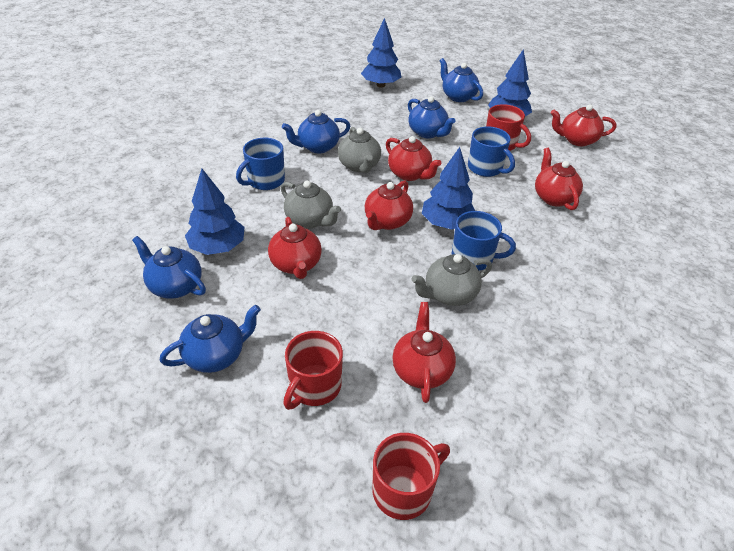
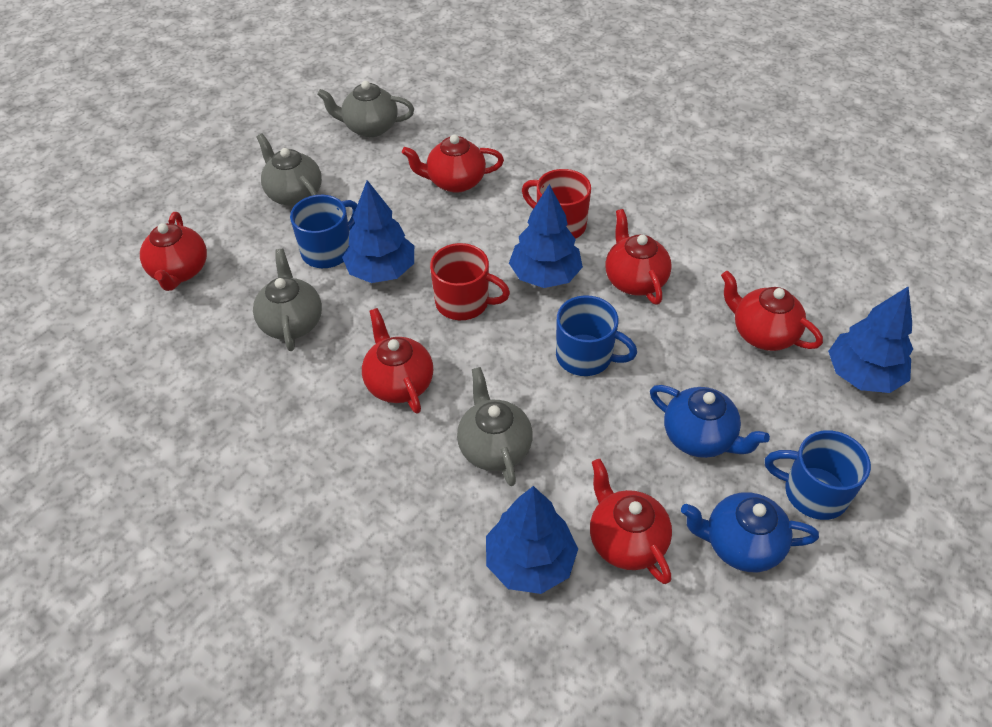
blue teapot: 5 -> 2
grey teapot: 3 -> 4
red mug: 3 -> 2

